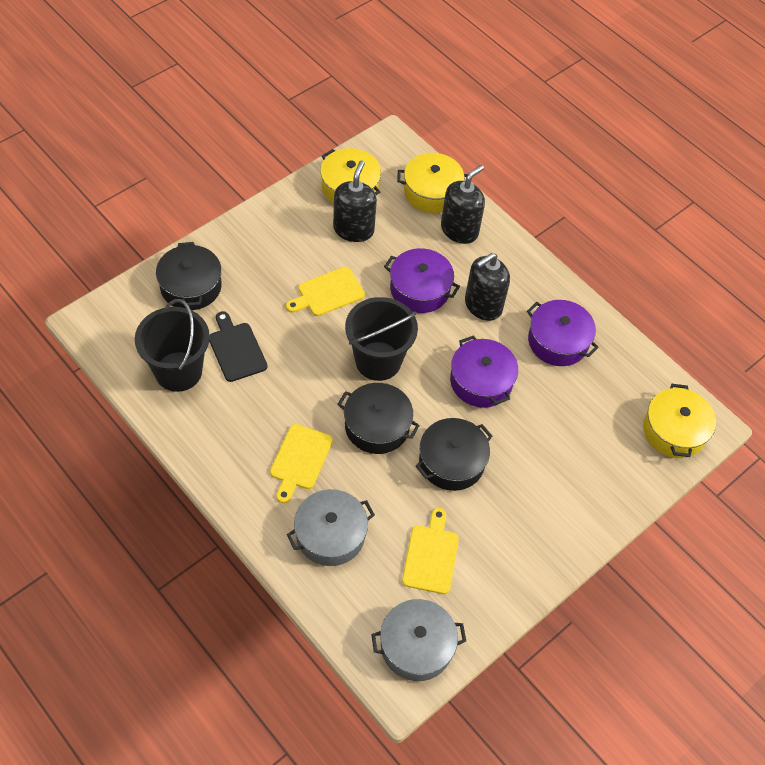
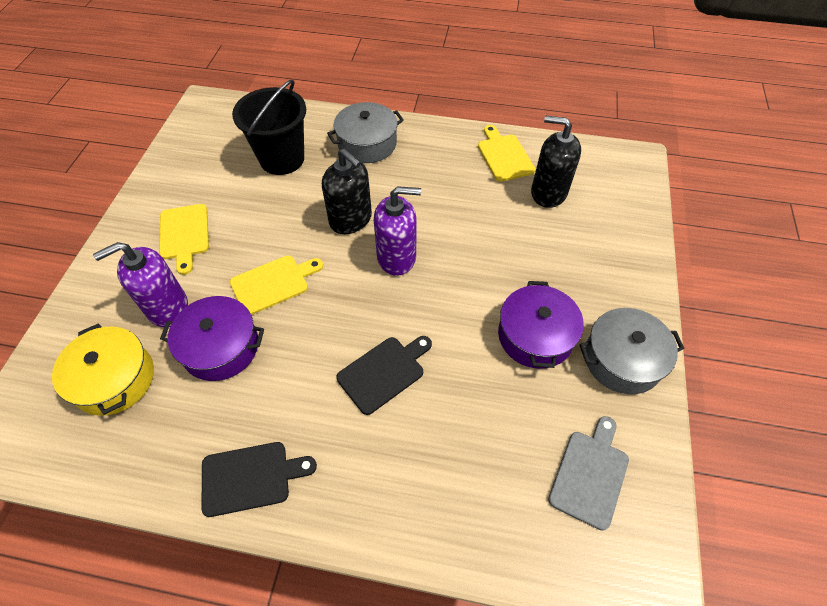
black bucket: 2 -> 1
black cutting board: 1 -> 2
black pot: 3 -> 0
black soap dispenser: 3 -> 2
grey cutting board: 0 -> 1
purple pot: 3 -> 2
purple soap dispenser: 0 -> 2
yellow pot: 3 -> 1

